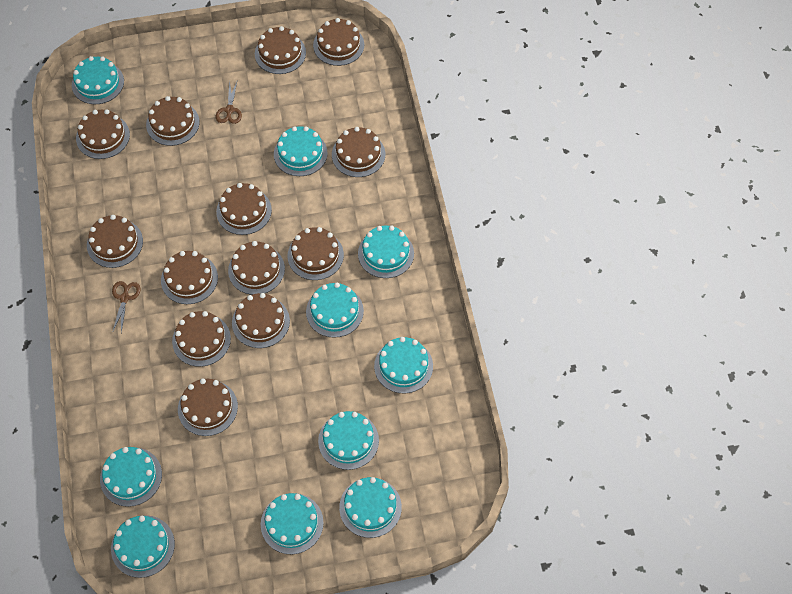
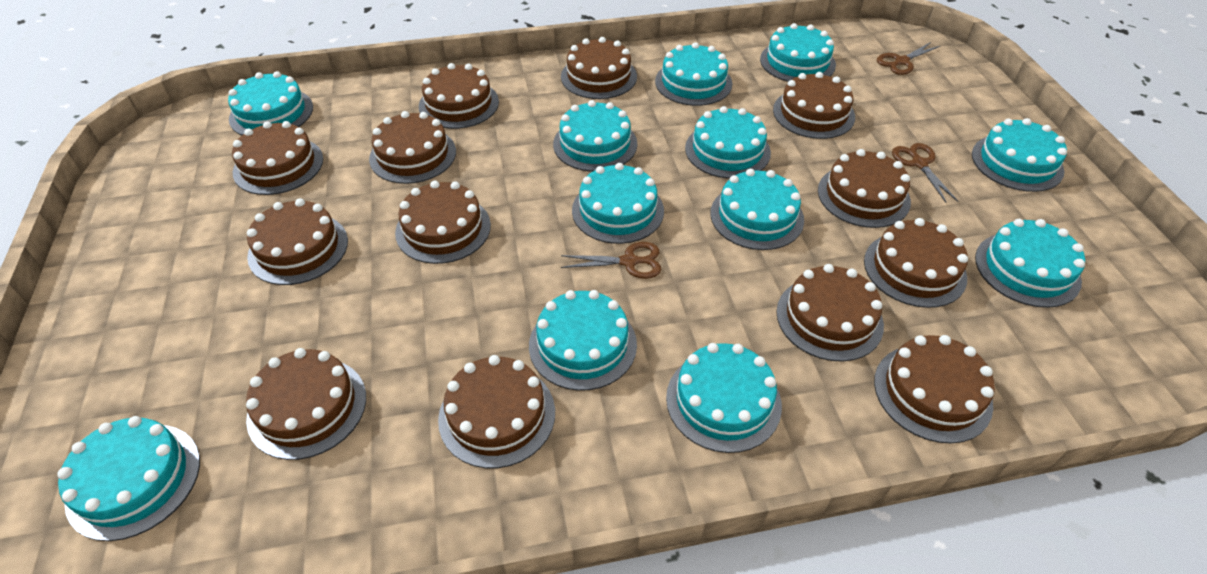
brown scissors: 2 -> 3
turquoise cake: 10 -> 12

